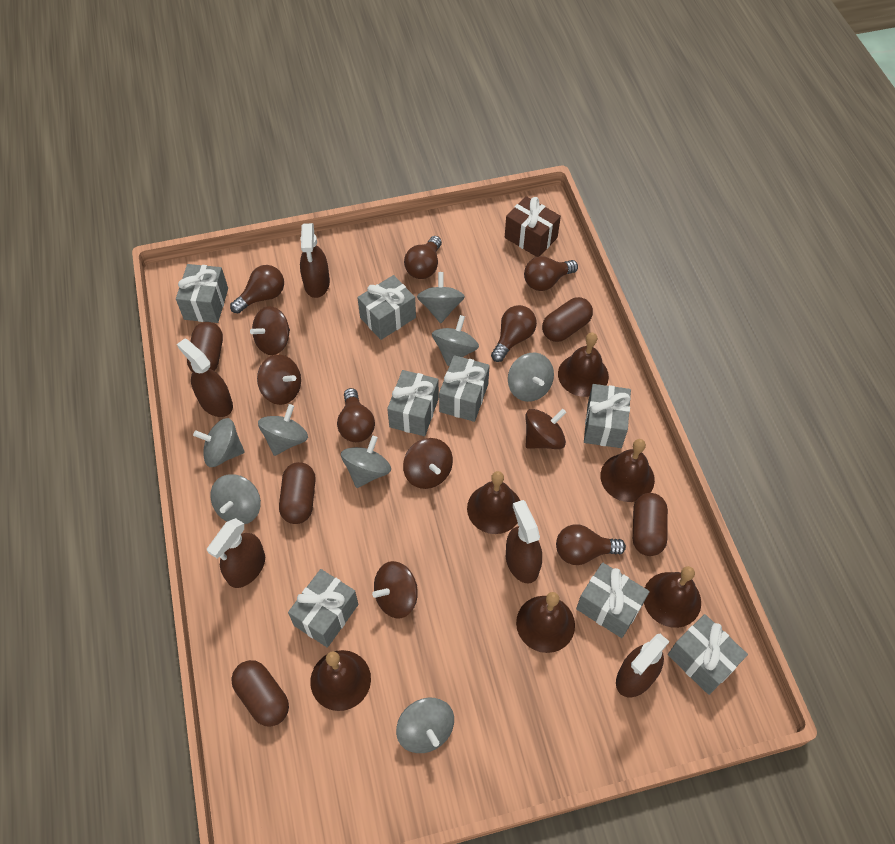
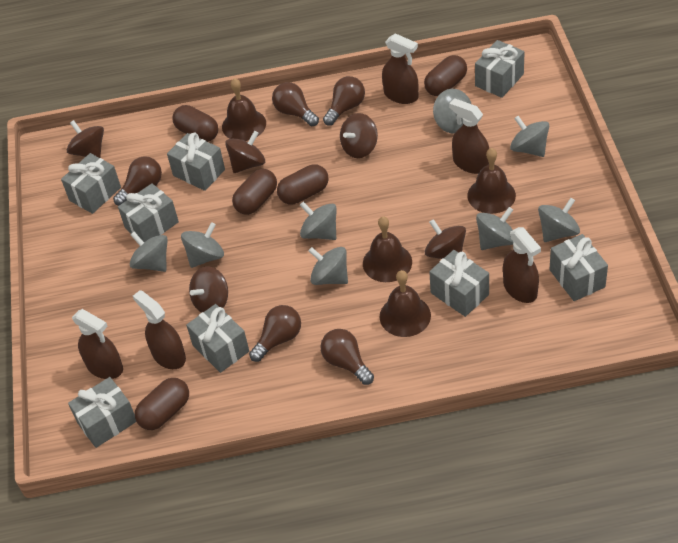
brown bell: 6 -> 4
brown gift: 1 -> 0
brown light bulb: 6 -> 5

